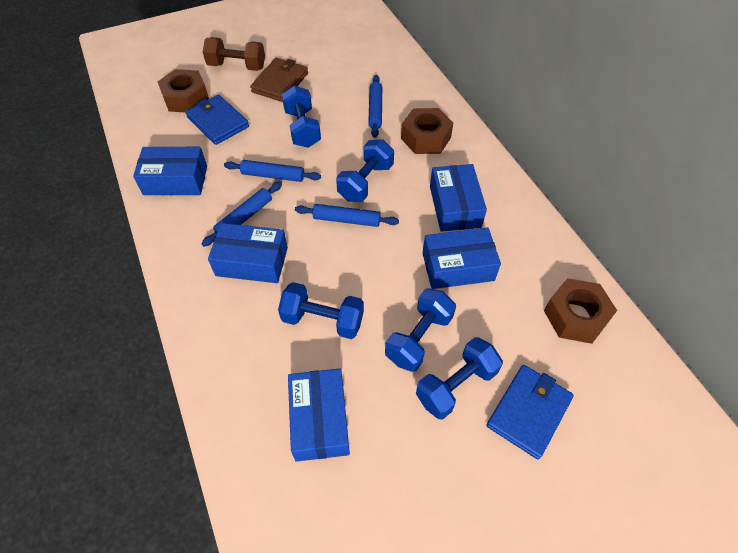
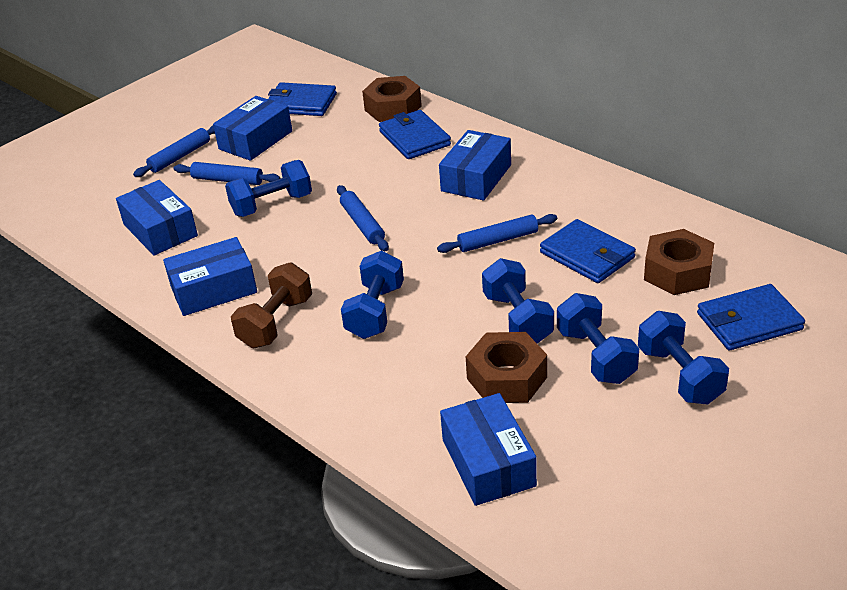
blue wallet: 2 -> 4
brown wallet: 1 -> 0

